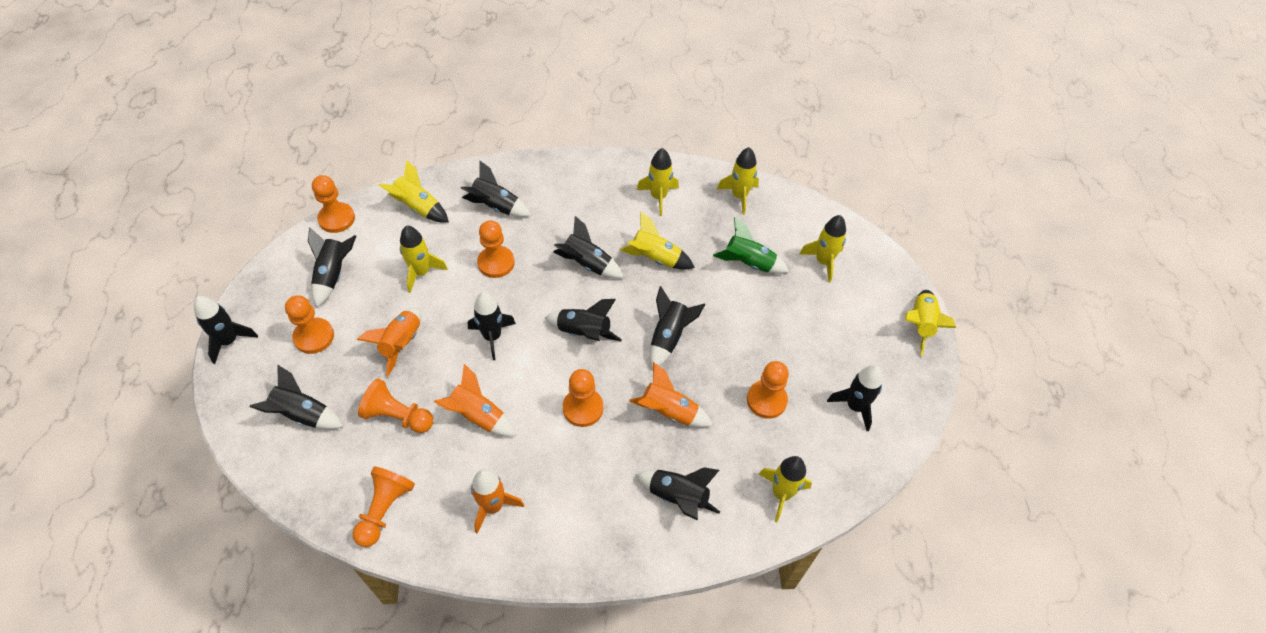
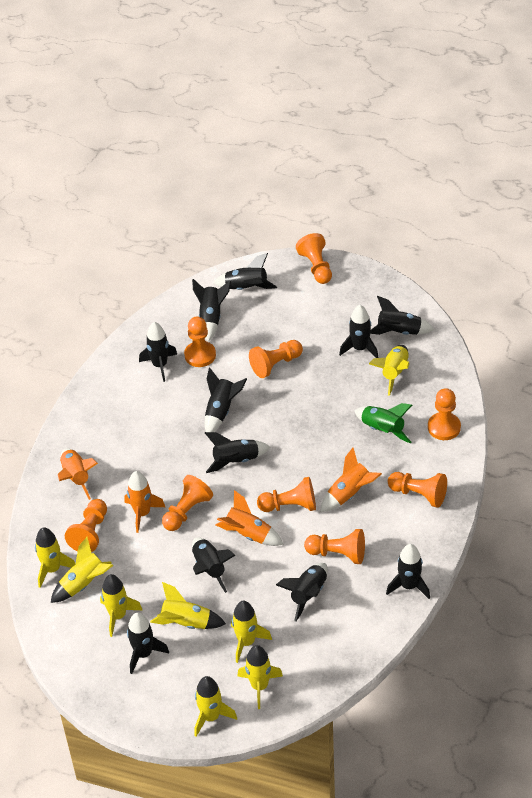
black rocket: 10 -> 11
orange pawn: 7 -> 9

